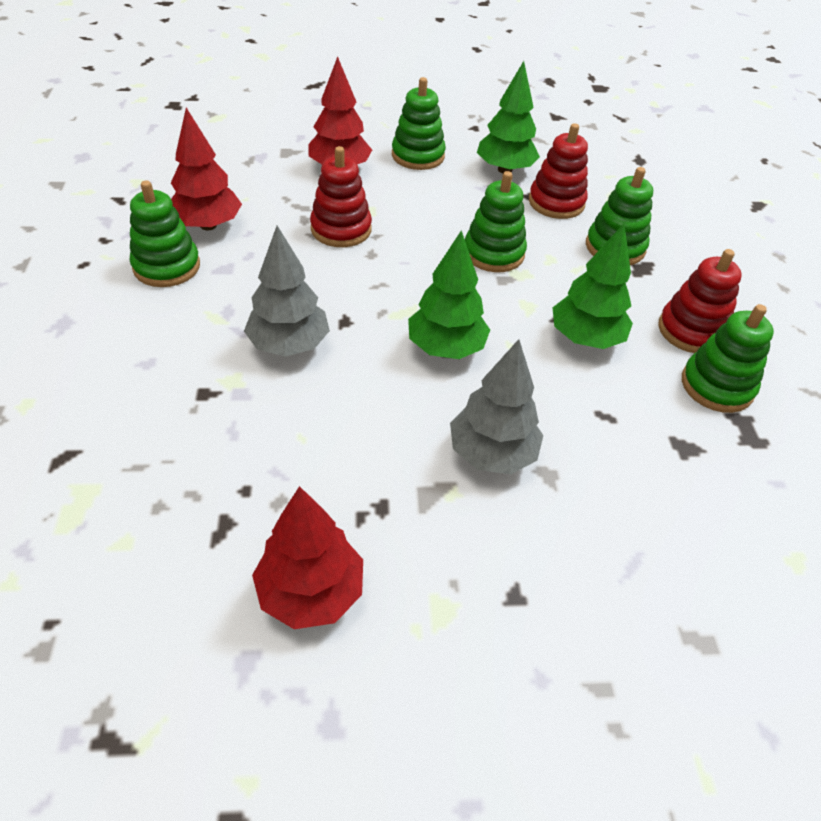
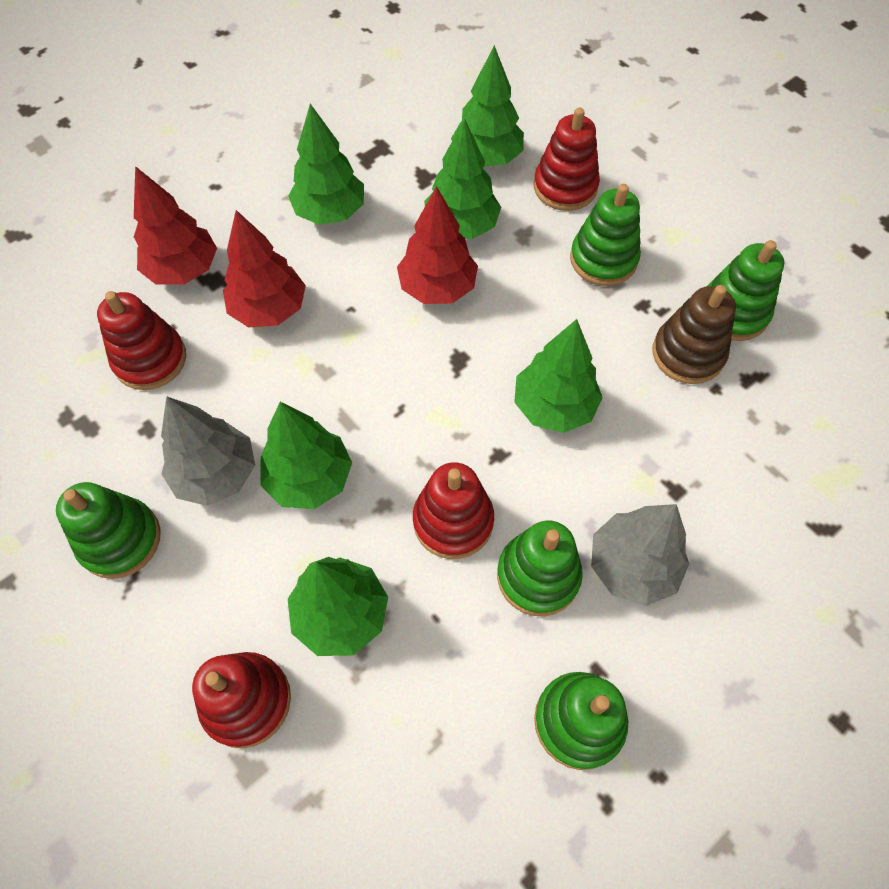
brown stacking toy: 0 -> 1
green tree: 3 -> 6
red stacking toy: 3 -> 4

